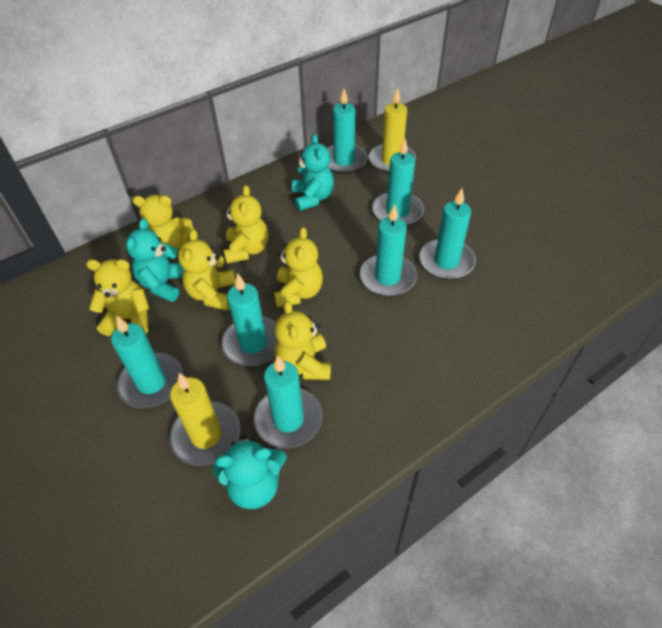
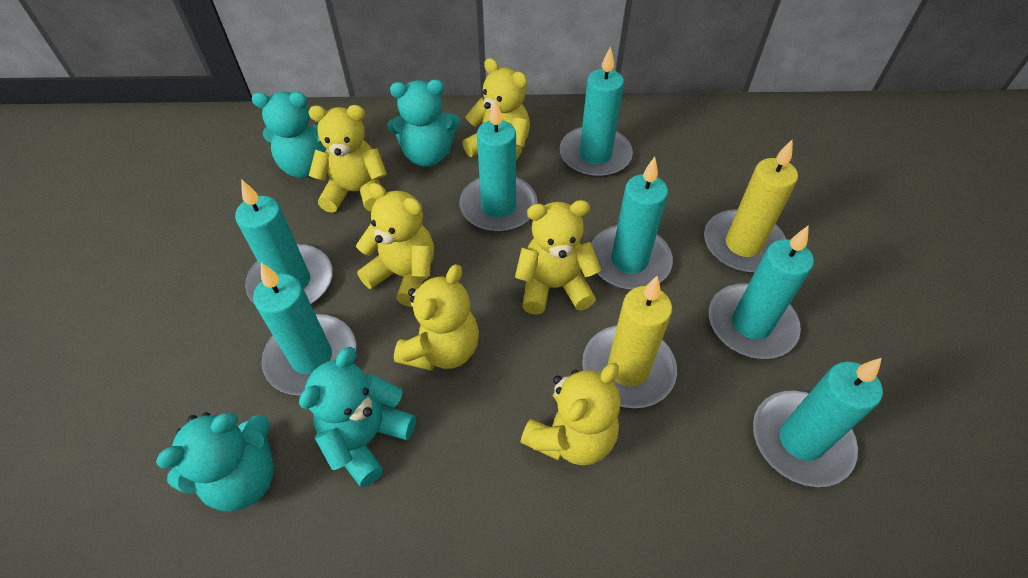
turquoise teddy bear: 3 -> 4

